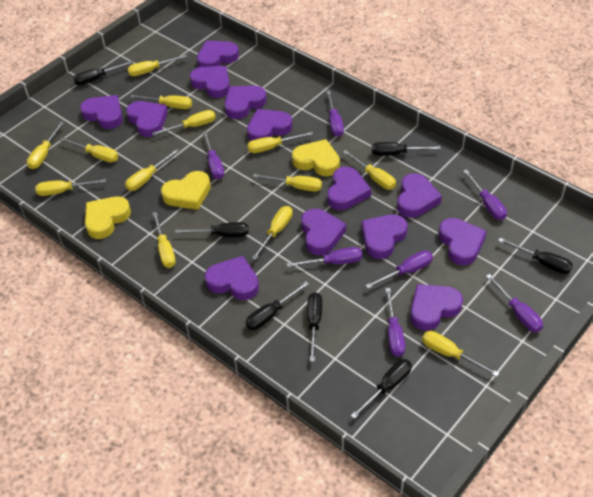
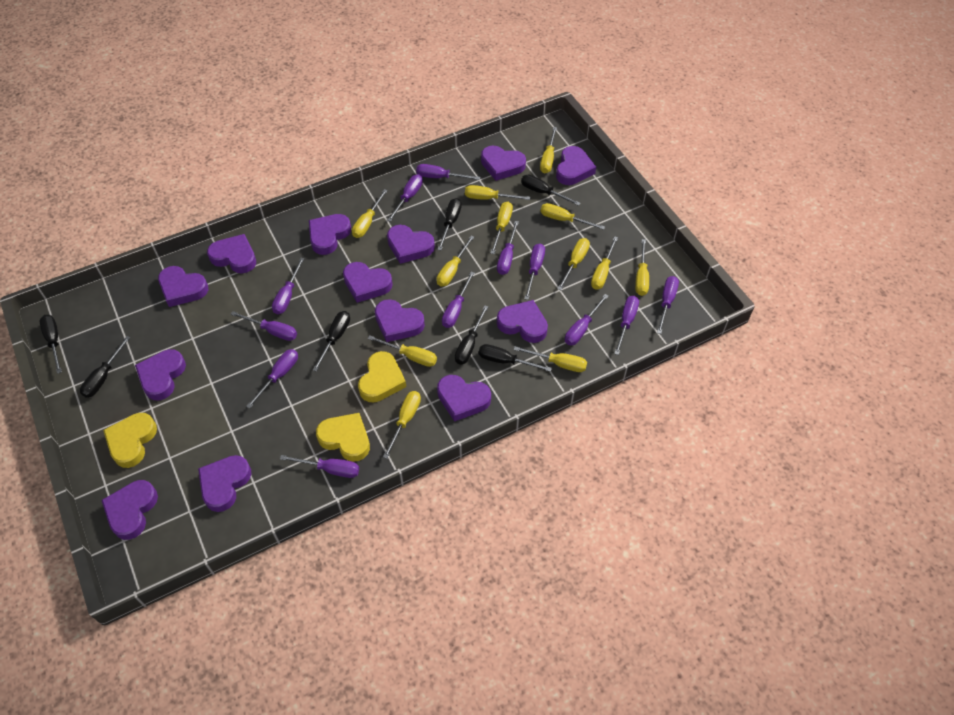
purple screwdriver: 7 -> 12
yellow screwdriver: 13 -> 12

